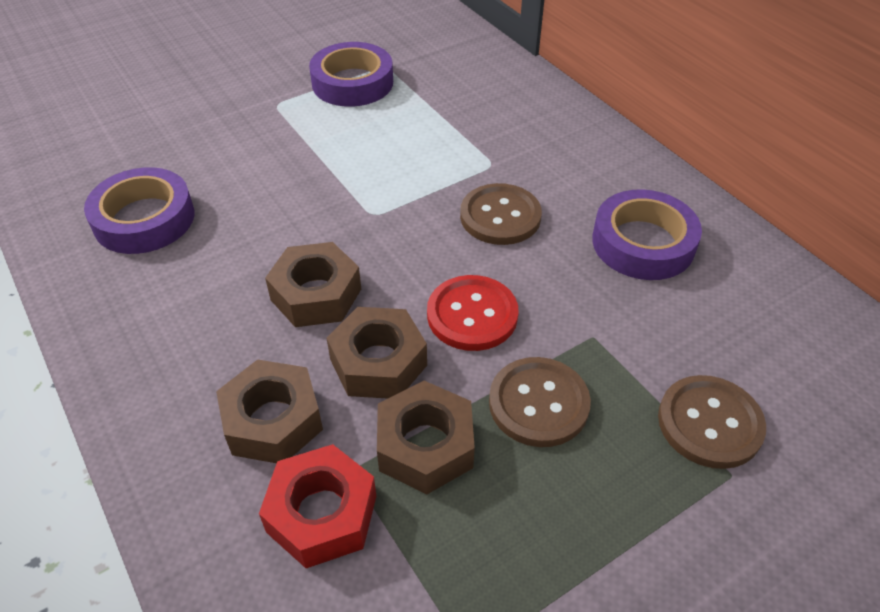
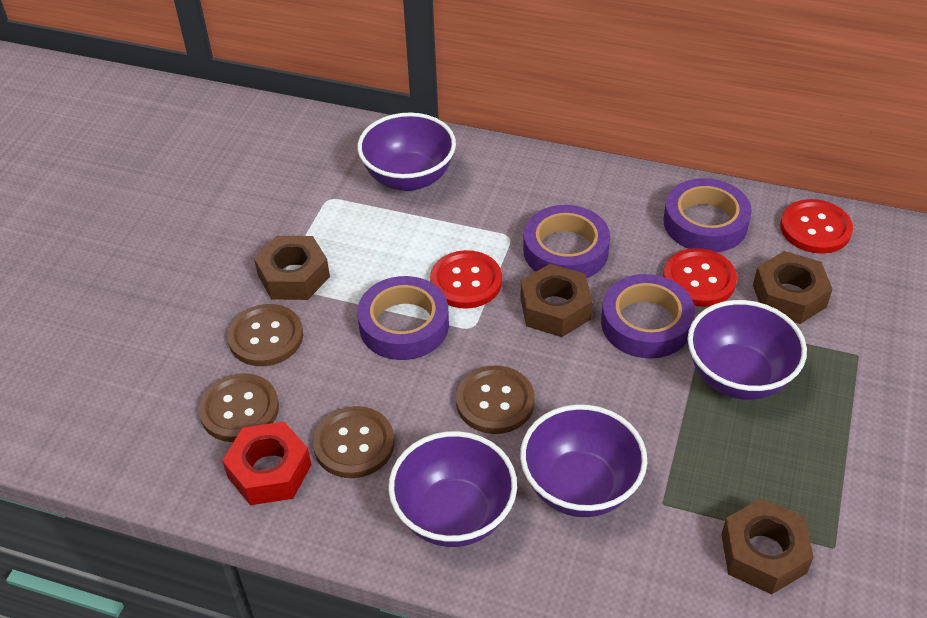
brown button: 3 -> 4
purple bowl: 0 -> 4
purple tape: 3 -> 4
red button: 1 -> 3

